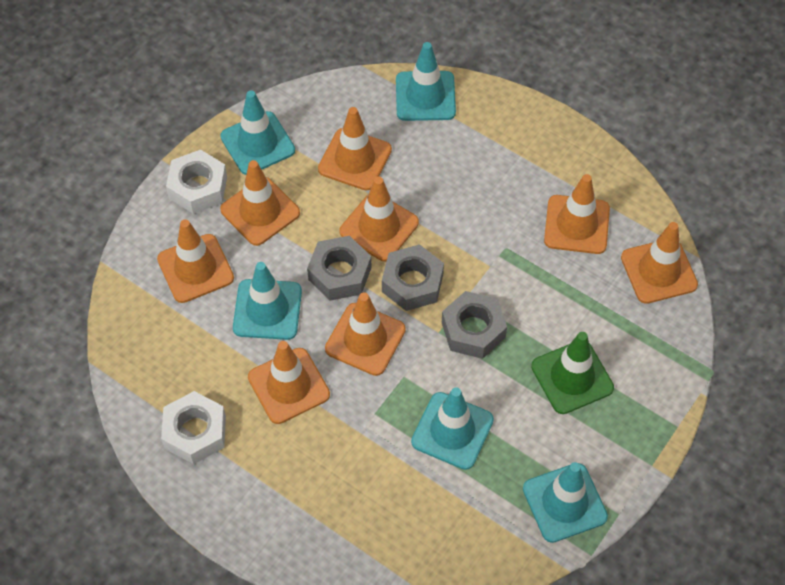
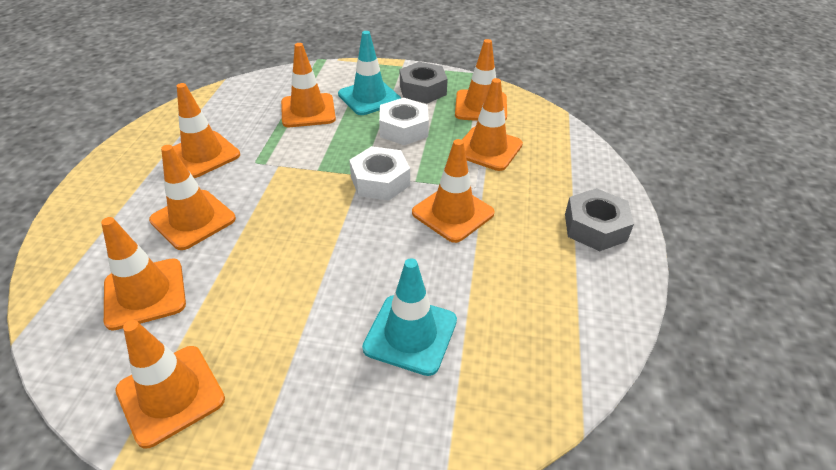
green traffic cone: 1 -> 0
grey nut: 3 -> 2
turquoise traffic cone: 5 -> 2

